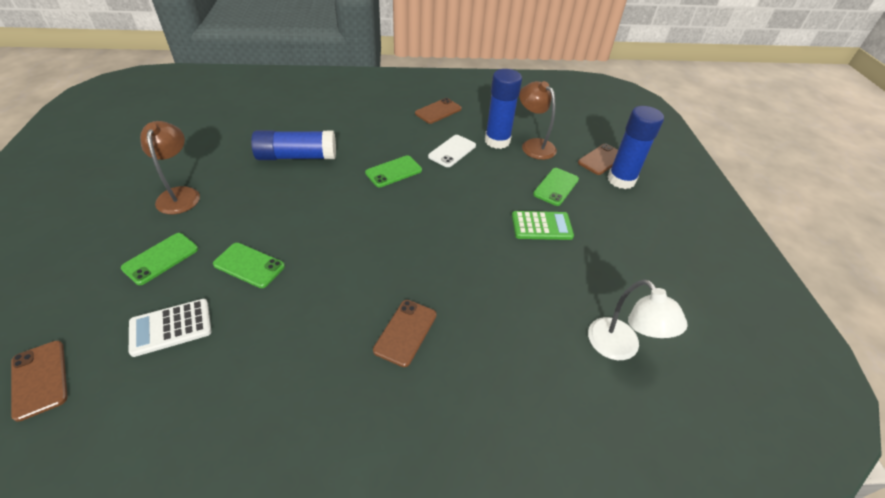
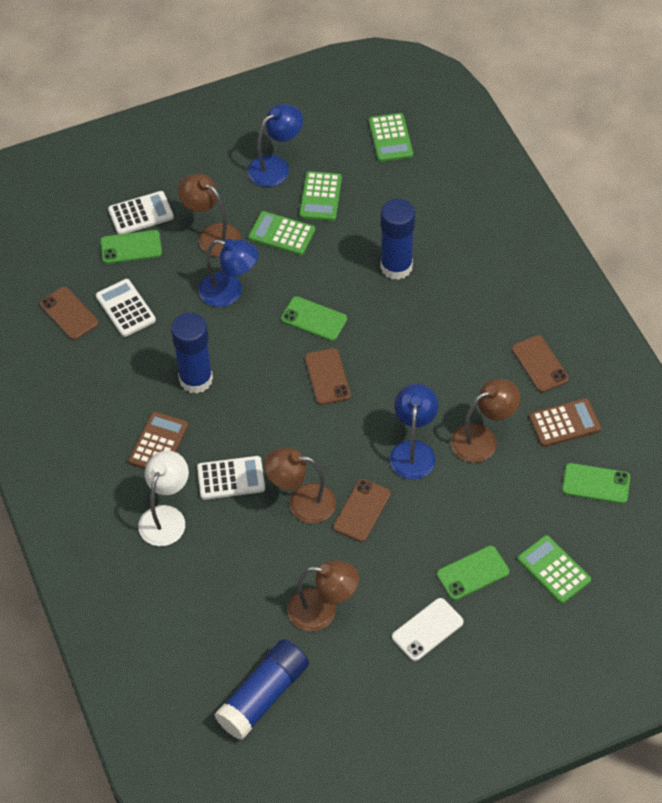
blue lamp: 0 -> 3
brown calculator: 0 -> 2
brown lamp: 2 -> 4
green calculator: 1 -> 4
white calculator: 1 -> 3

